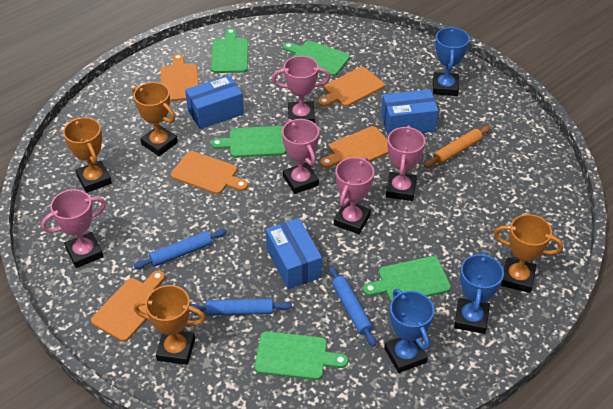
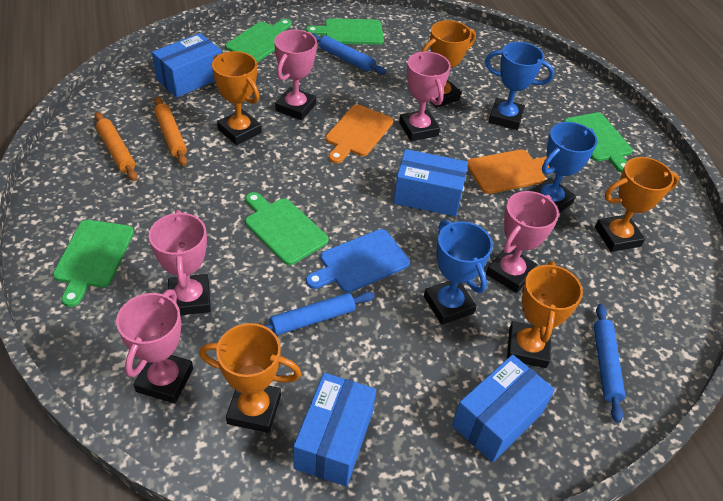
blue box: 3 -> 4
blue cutting board: 0 -> 1
orange cutting board: 5 -> 2
orange rolling pin: 1 -> 2
orange trophy: 4 -> 5

